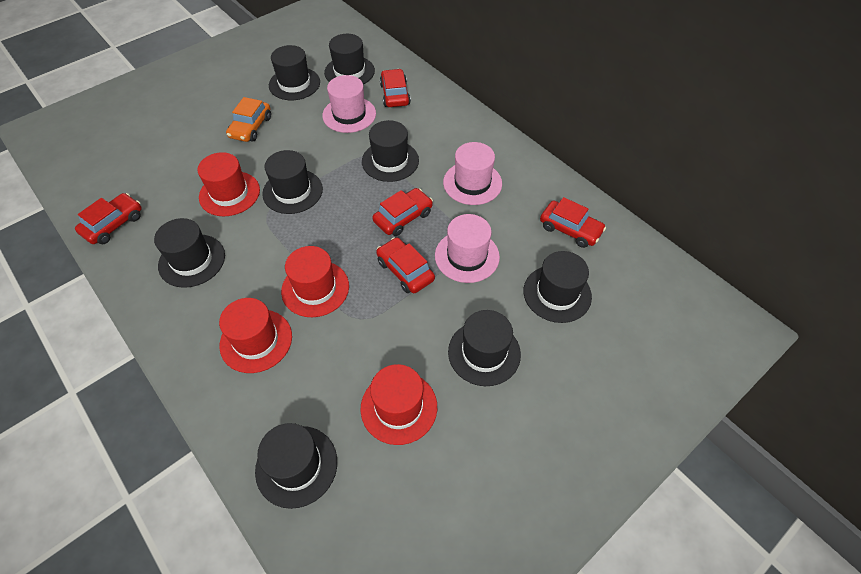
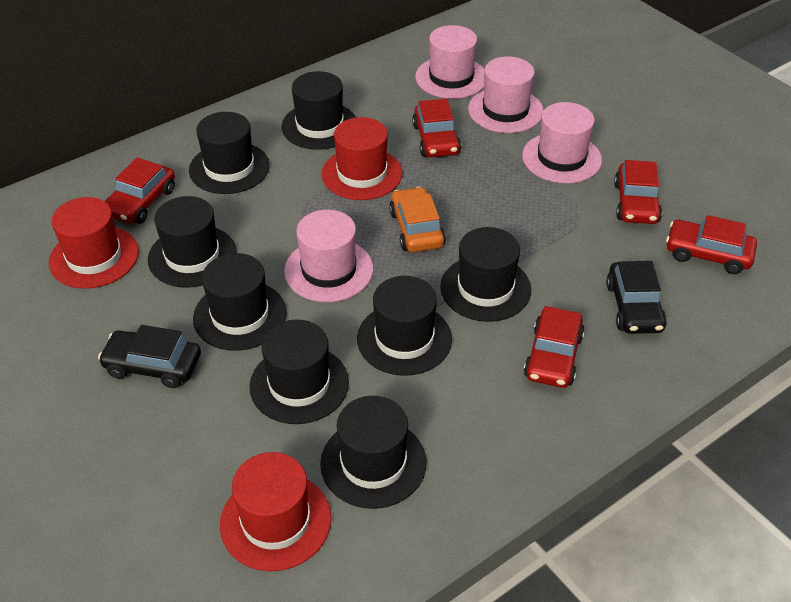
black car: 0 -> 2
pink hat: 3 -> 4
red hat: 4 -> 3

